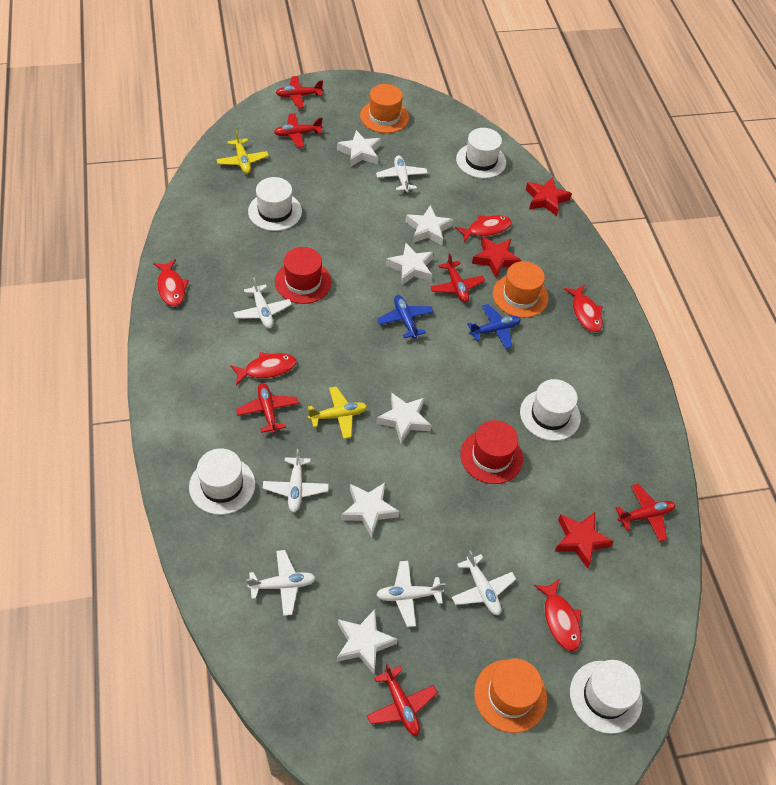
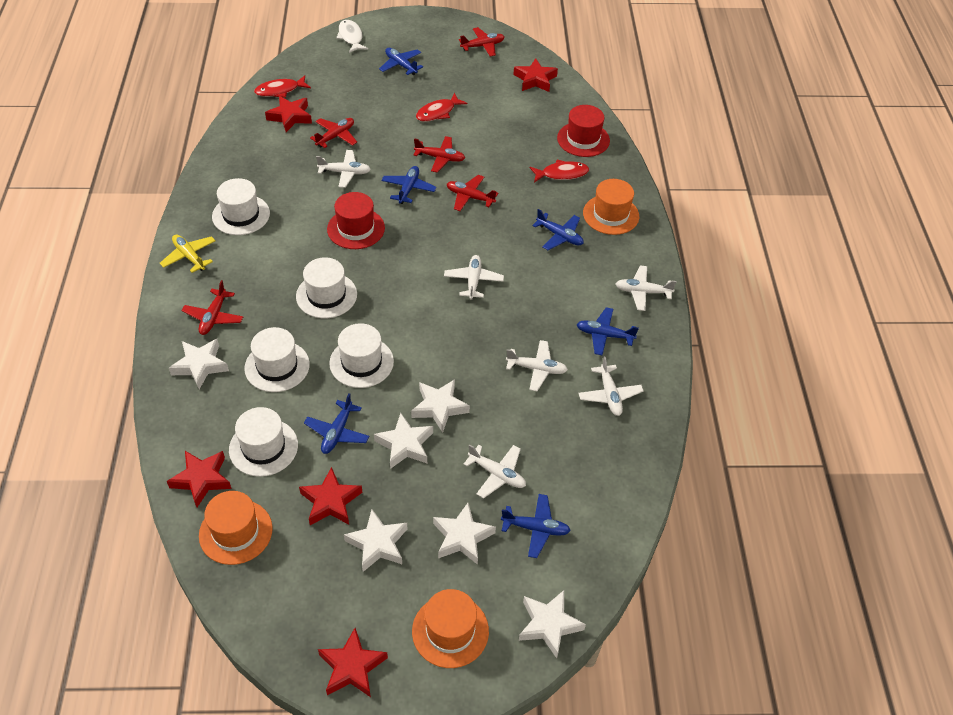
blue plane: 2 -> 6
red fish: 5 -> 3
red plane: 6 -> 5
red star: 3 -> 5
white fish: 0 -> 1
yellow plane: 2 -> 1

